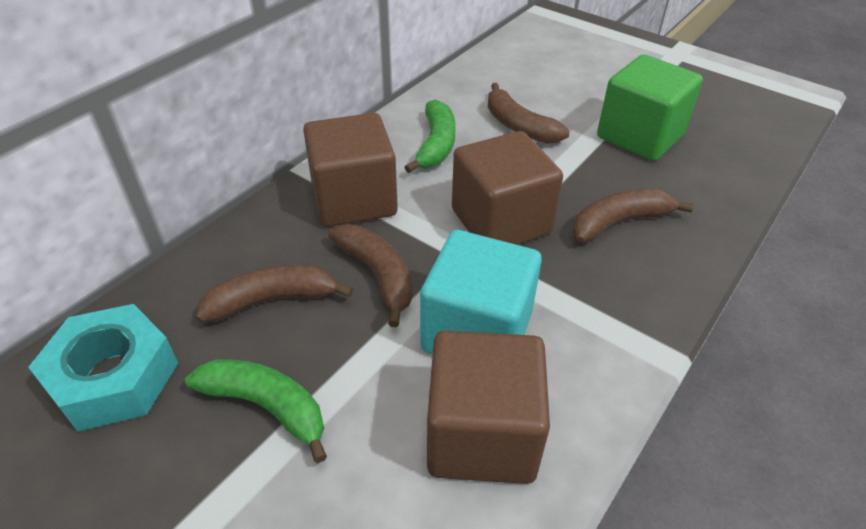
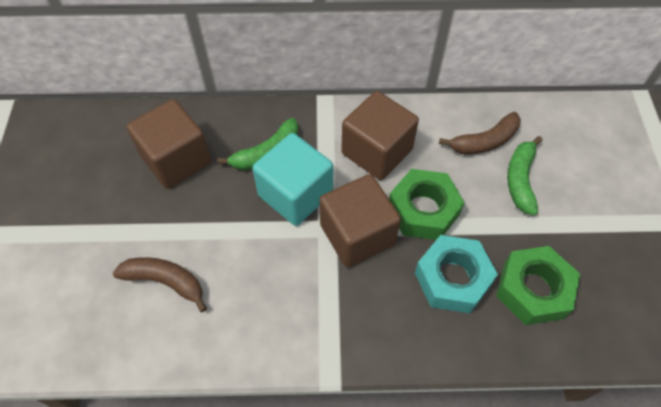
brown banana: 4 -> 2
green cube: 1 -> 0
green nut: 0 -> 2

